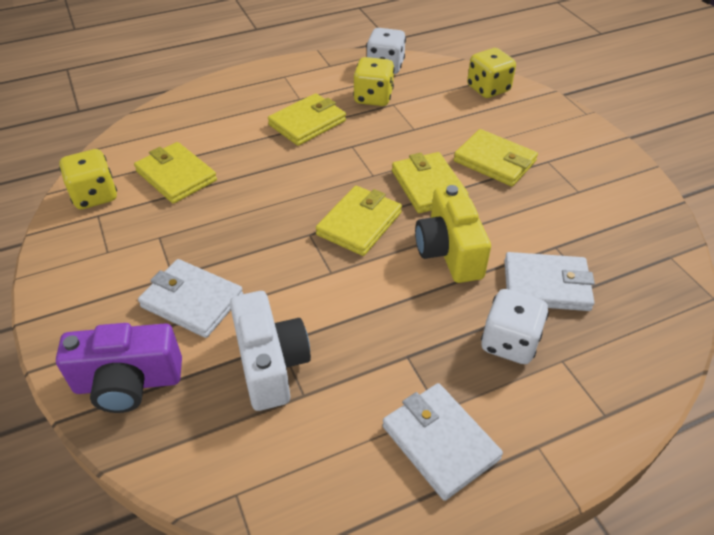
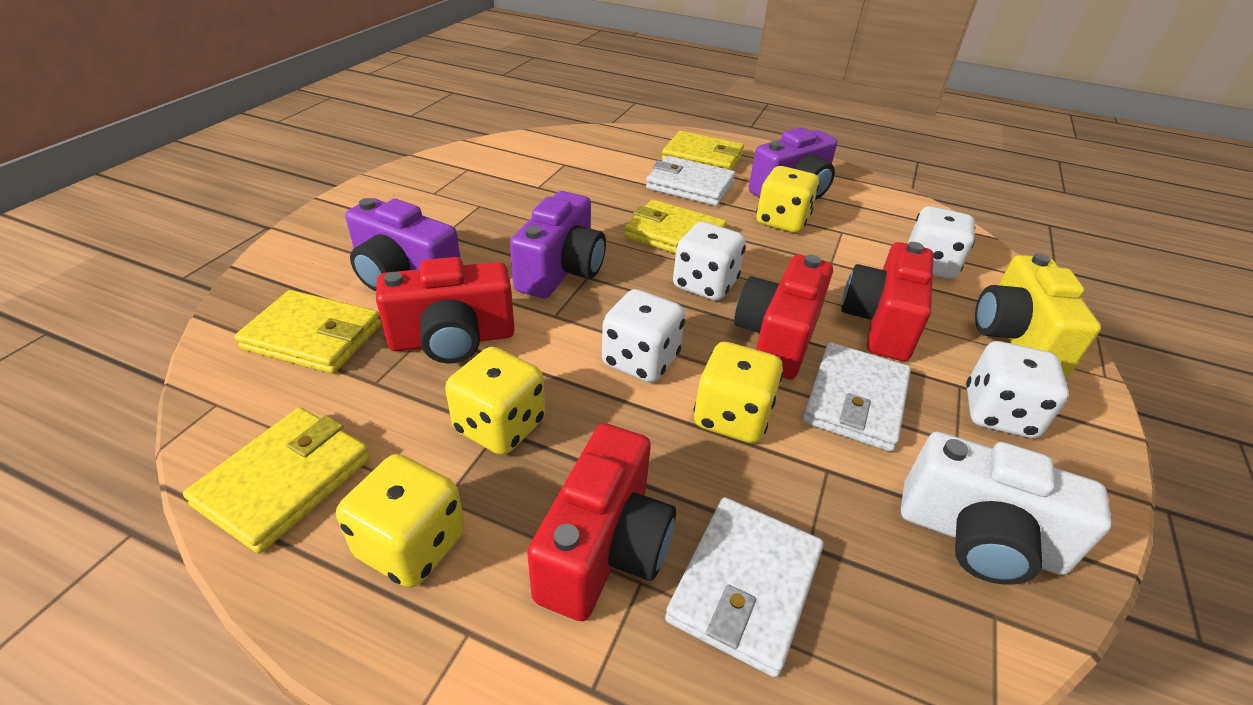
purple camera: 1 -> 3
red camera: 0 -> 4
white dice: 2 -> 4
yellow dice: 3 -> 4
yellow wallet: 5 -> 4

